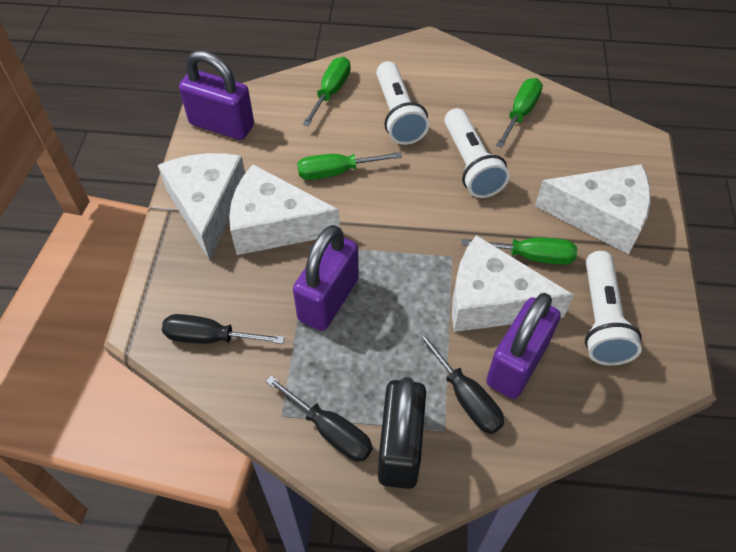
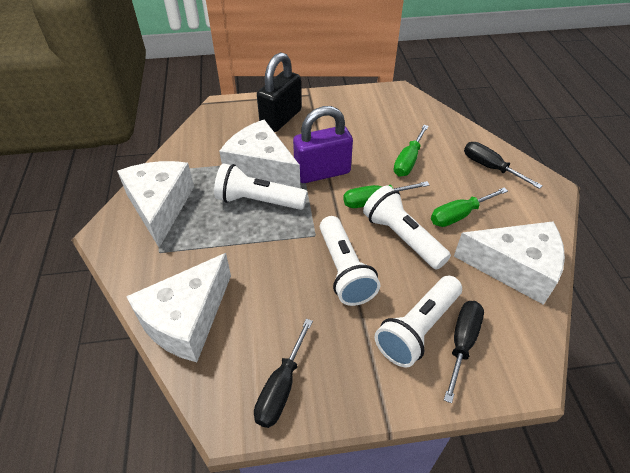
green screwdriver: 4 -> 3
purple padlock: 3 -> 1
white flashlight: 3 -> 4

